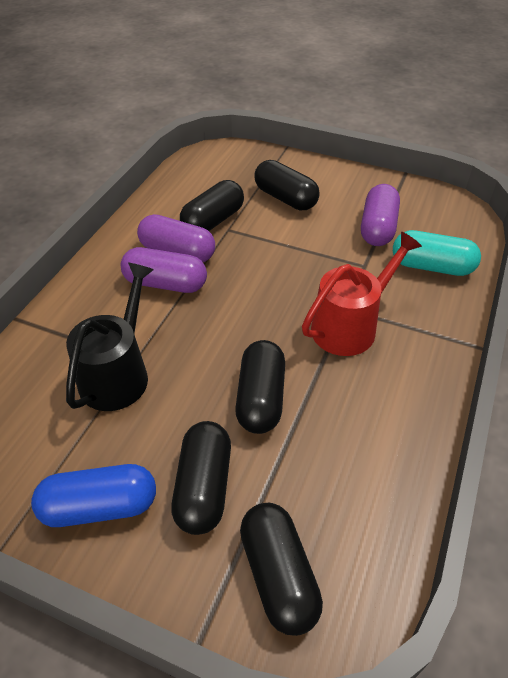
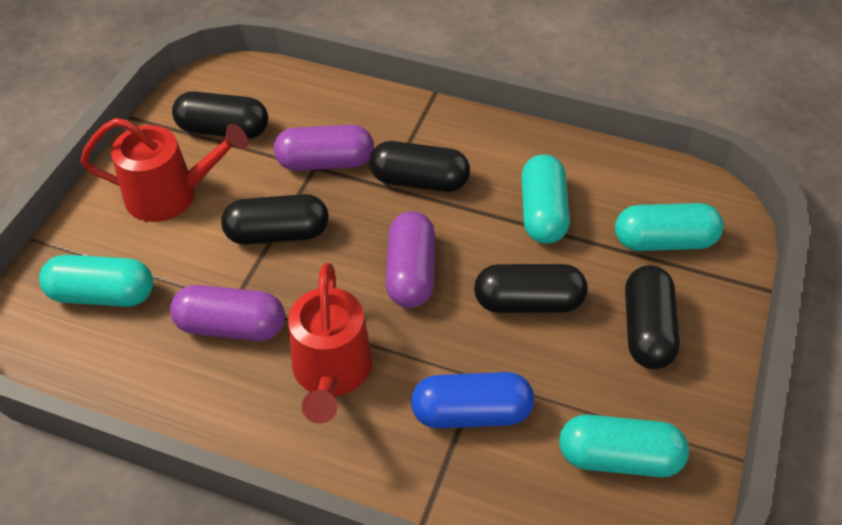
black watering can: 1 -> 0
red watering can: 1 -> 2
turquoise capsule: 1 -> 4

